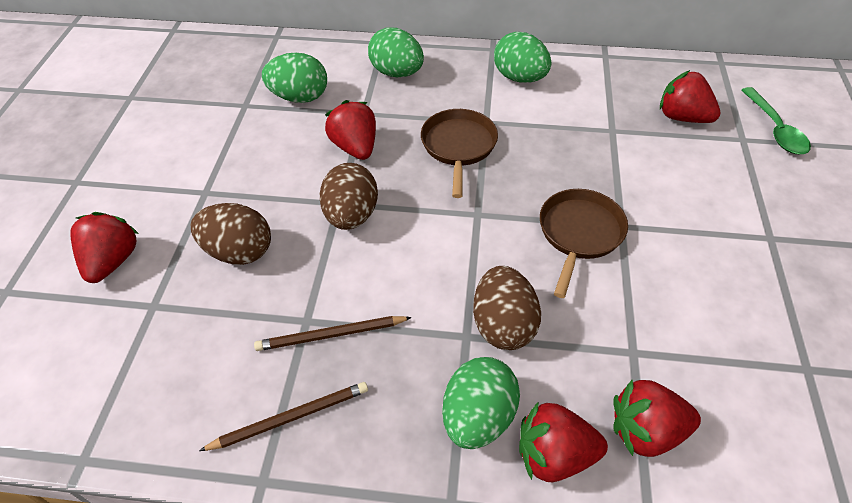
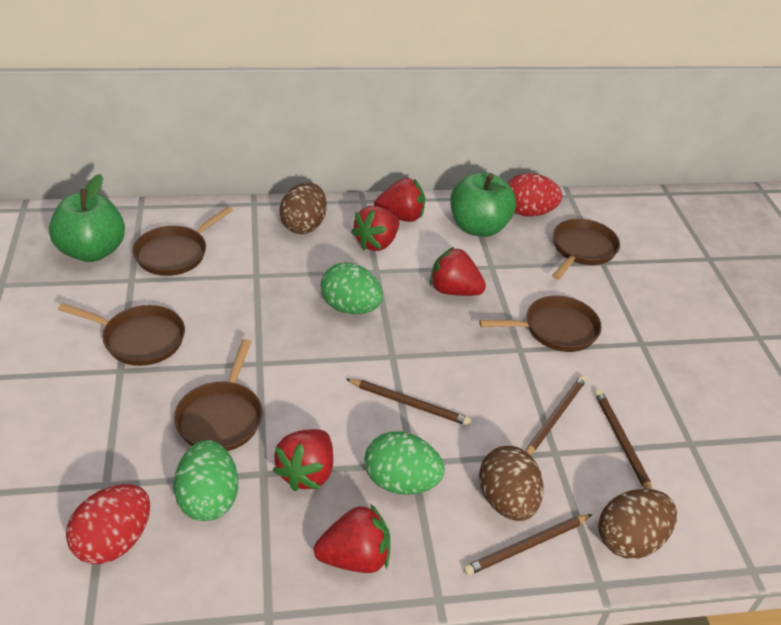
brown pan: 2 -> 5
brown pencil: 2 -> 4
green apple: 0 -> 2
green egg: 4 -> 3
green spoon: 1 -> 0
red egg: 0 -> 2

